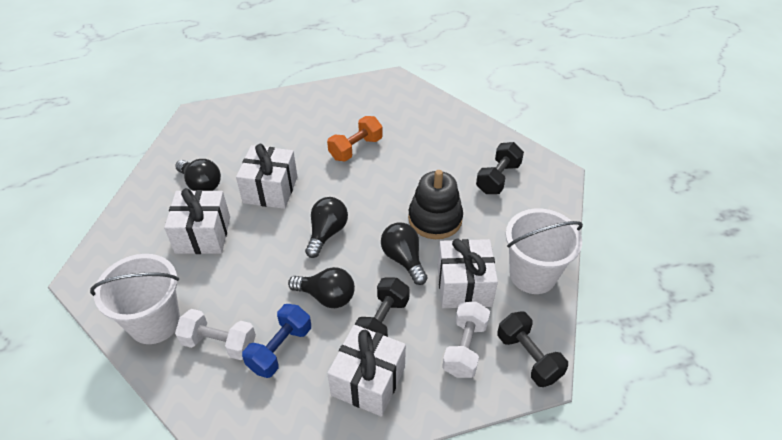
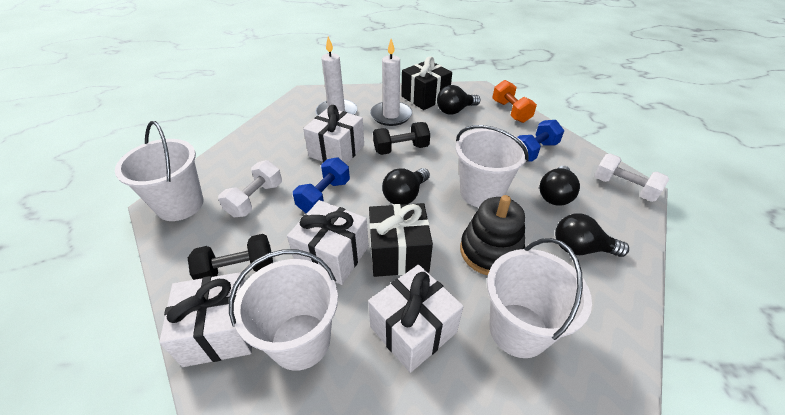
black dumbbell: 3 -> 2
black gift: 0 -> 2
blue dumbbell: 1 -> 2
white bucket: 2 -> 4
white candle: 0 -> 2

